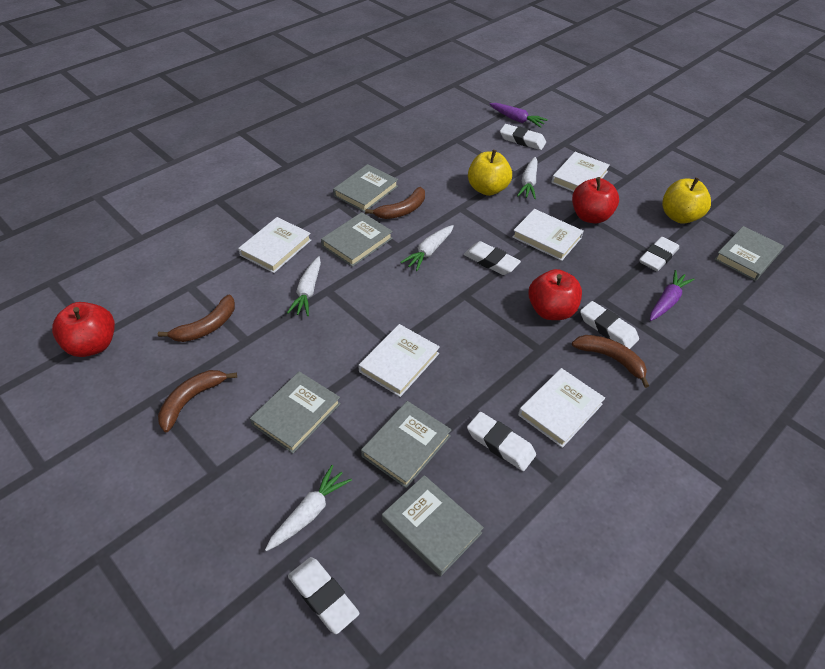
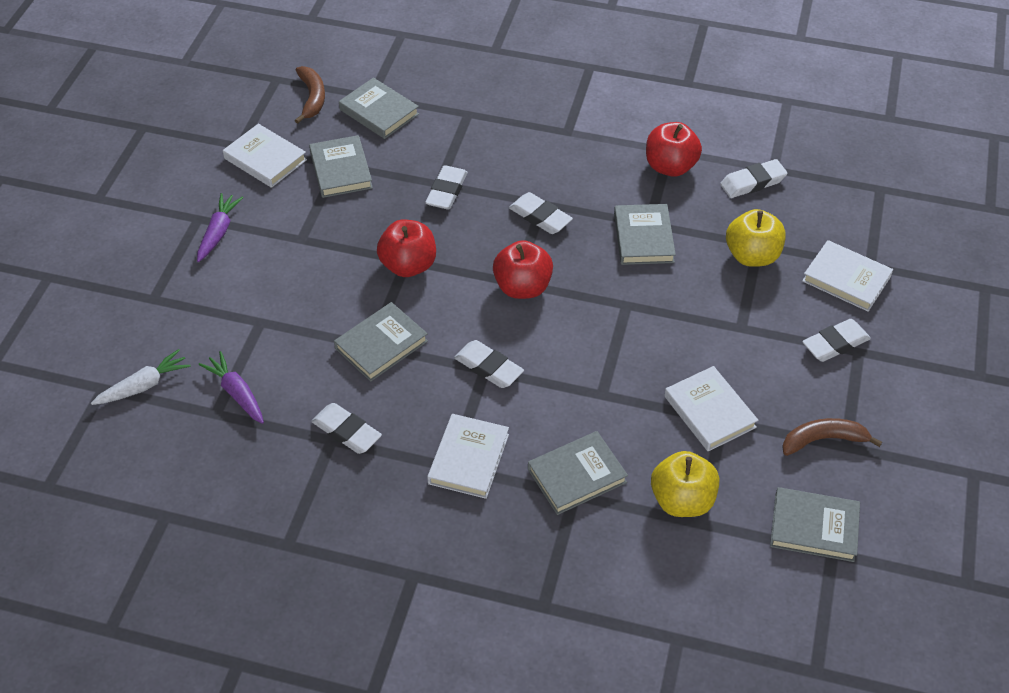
brown banana: 4 -> 2
white book: 5 -> 4
white carrot: 4 -> 1

